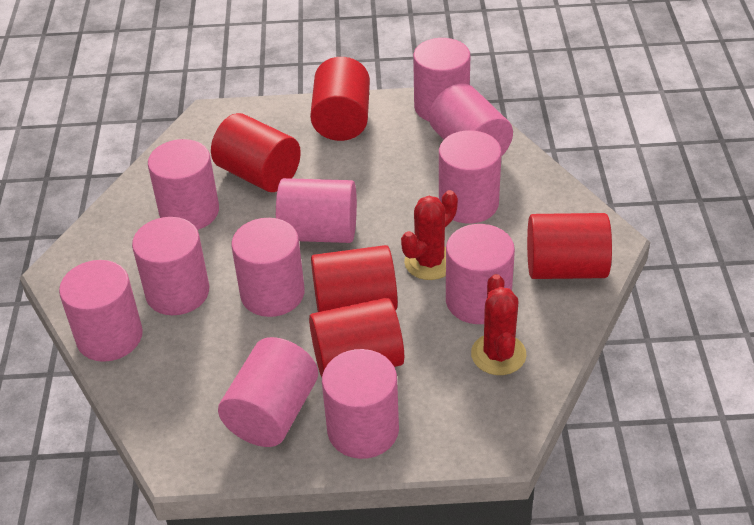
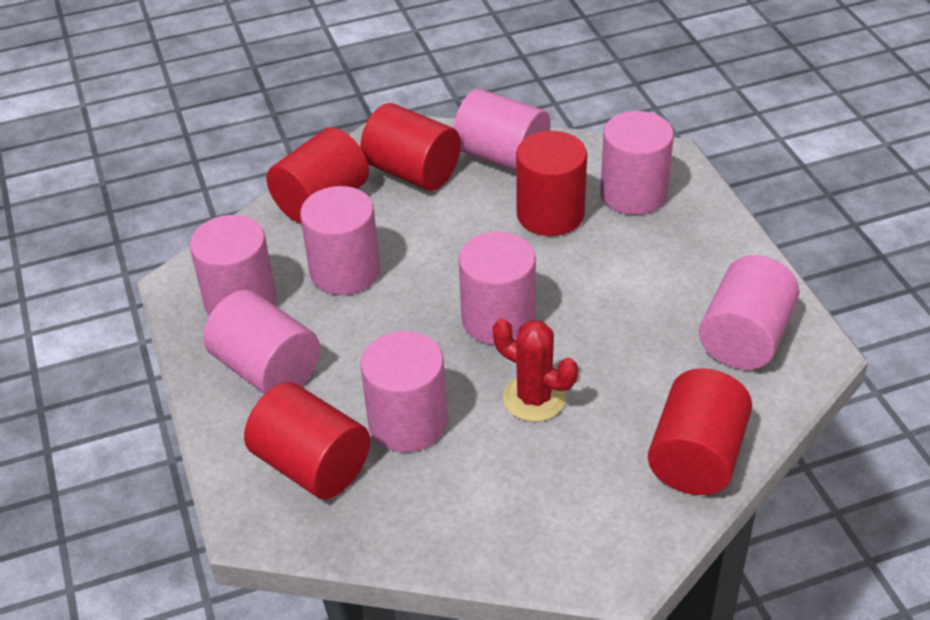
pink cylinder: 11 -> 8
red cactus: 2 -> 1

